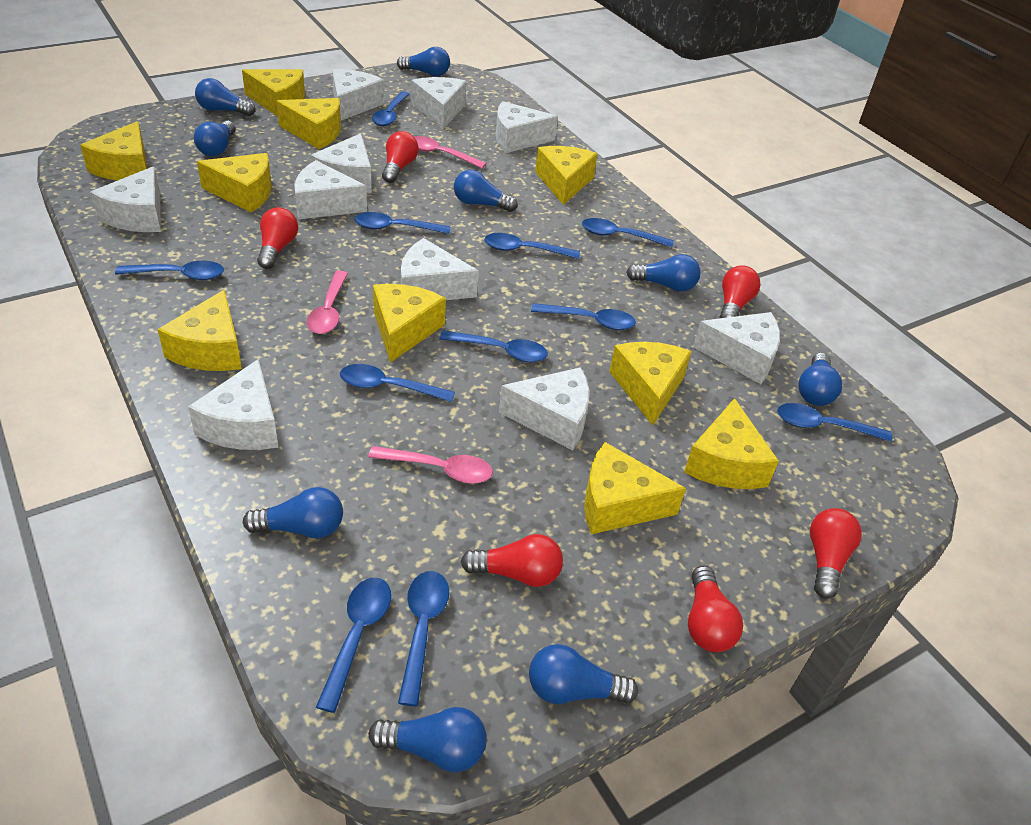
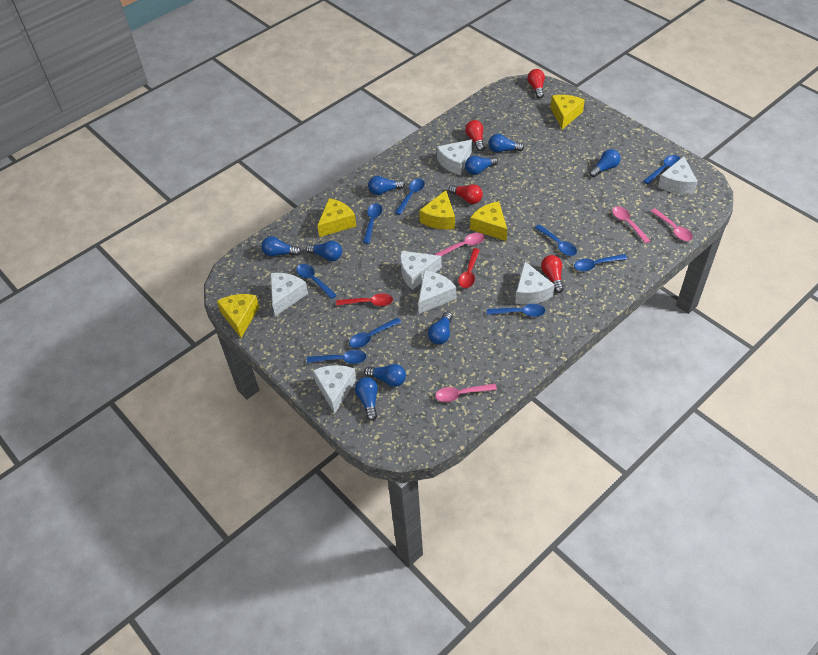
blue spoon: 11 -> 9
pink spoon: 3 -> 4
red light bulb: 6 -> 4
red spoon: 0 -> 2
white cheese: 10 -> 7
yellow cheese: 10 -> 5

